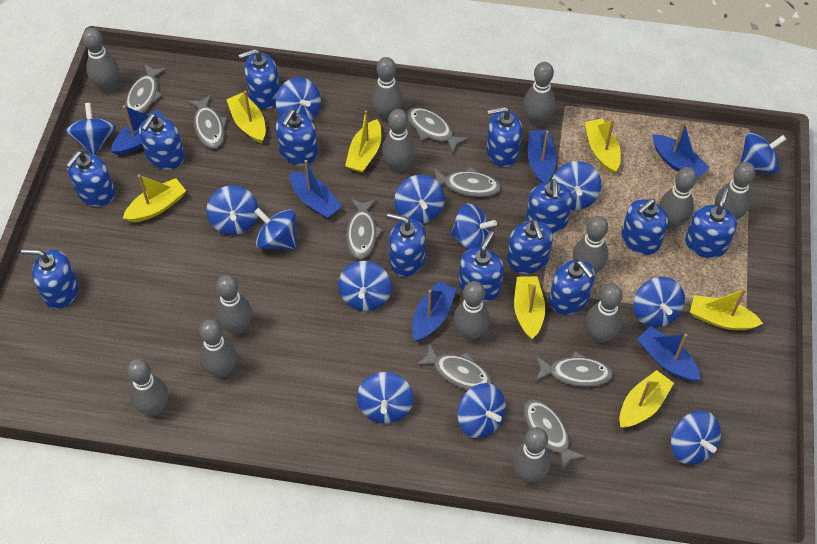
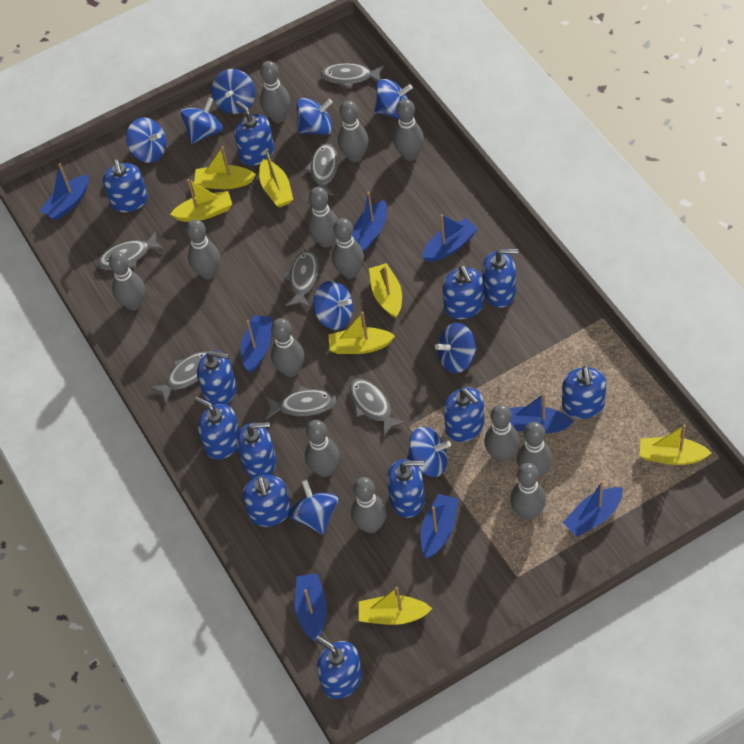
blue boat: 6 -> 8
blue soap dispenser: 13 -> 12
blue spinning top: 13 -> 9
grey fish: 8 -> 7

